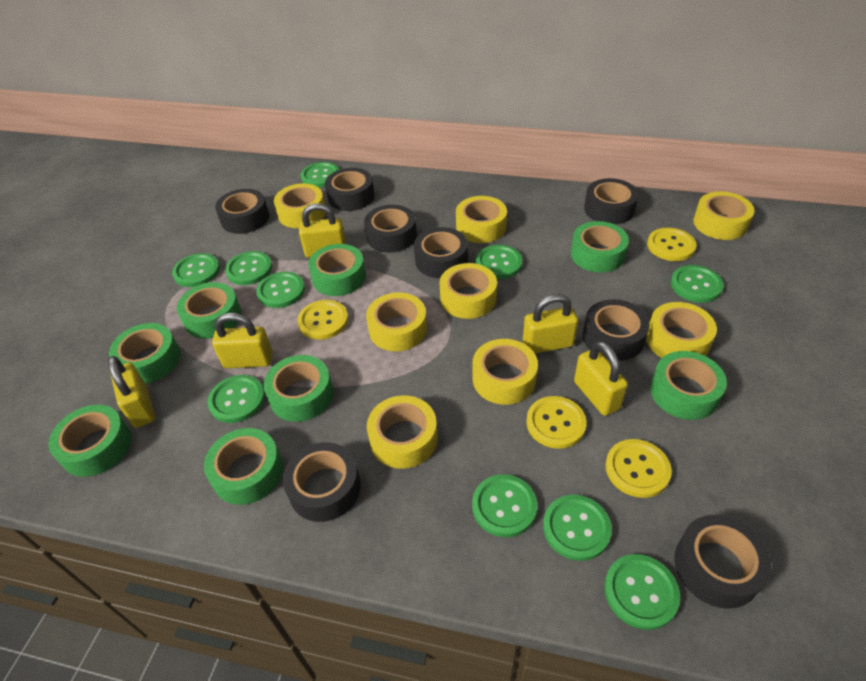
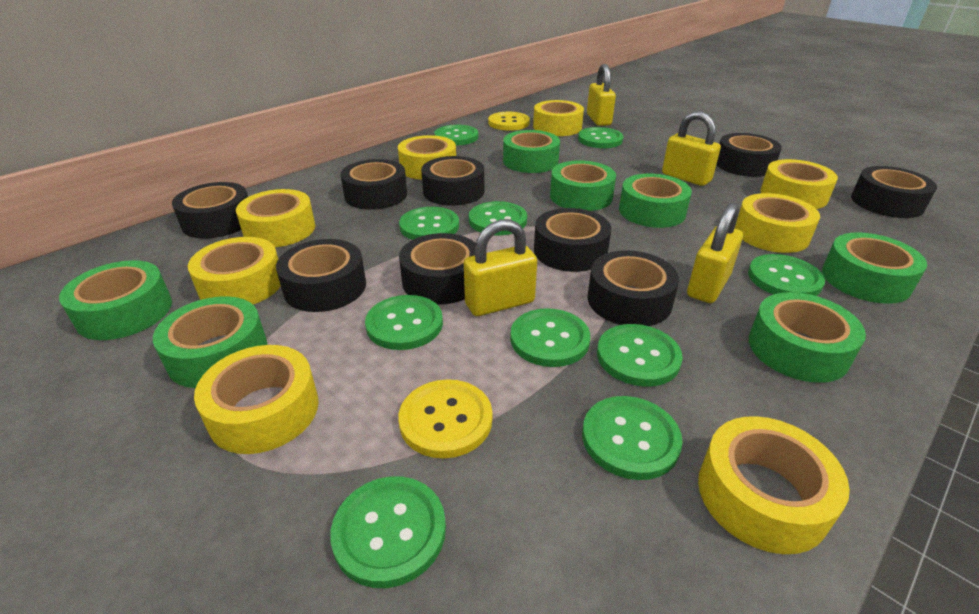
black tape: 8 -> 9
green tape: 8 -> 7
yellow button: 4 -> 2
yellow padlock: 5 -> 4

